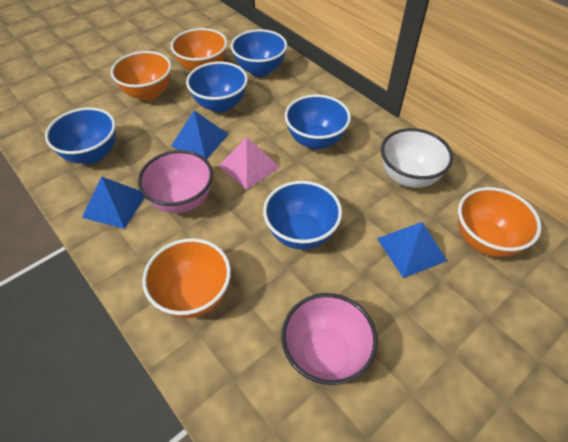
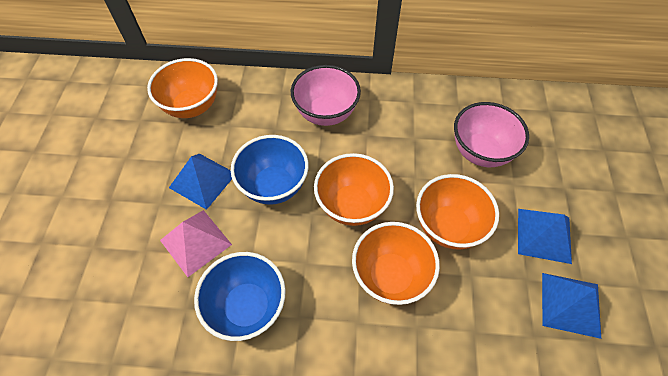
blue bowl: 5 -> 2
white bowl: 1 -> 0

